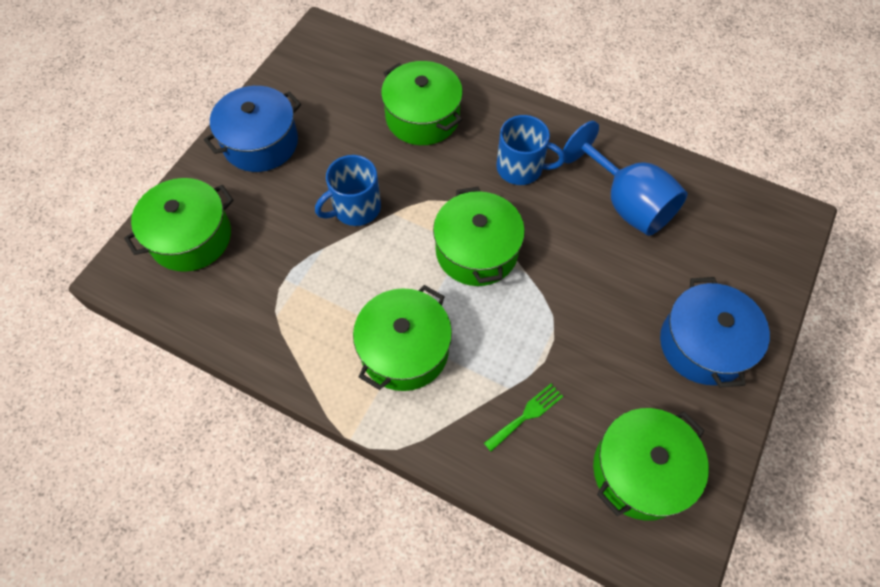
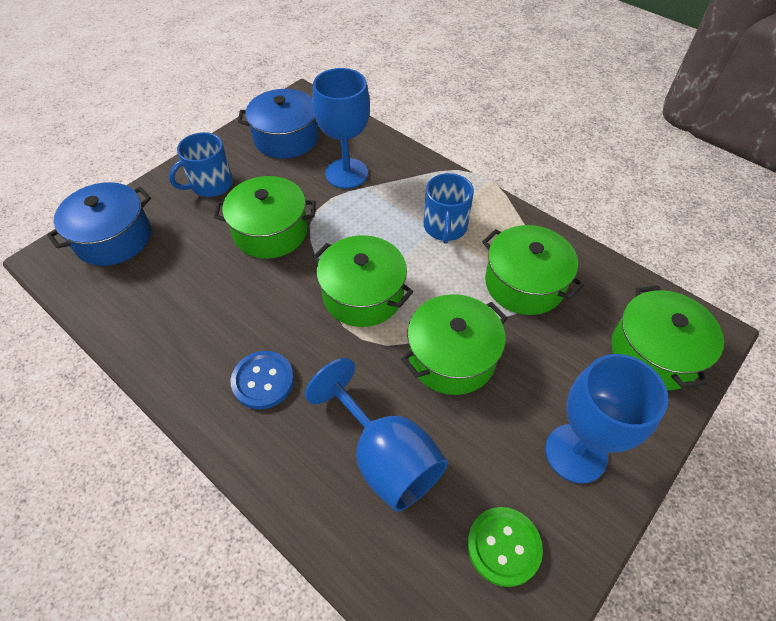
blue button: 0 -> 1
blue goblet: 1 -> 3
green button: 0 -> 1
green fork: 1 -> 0

